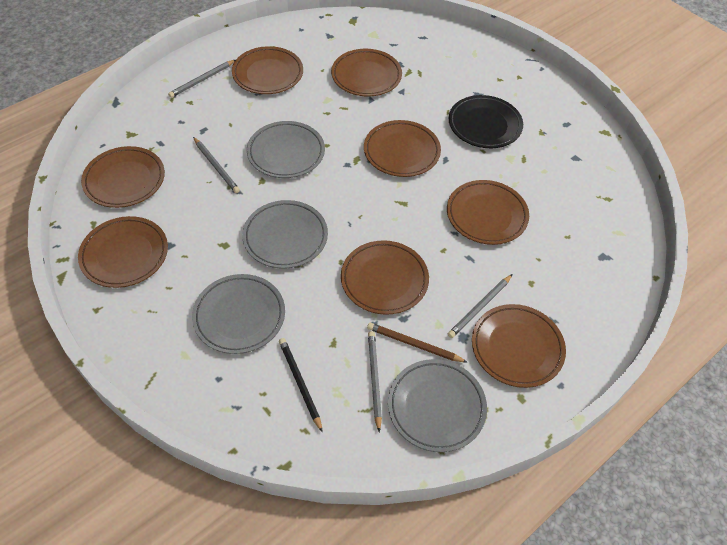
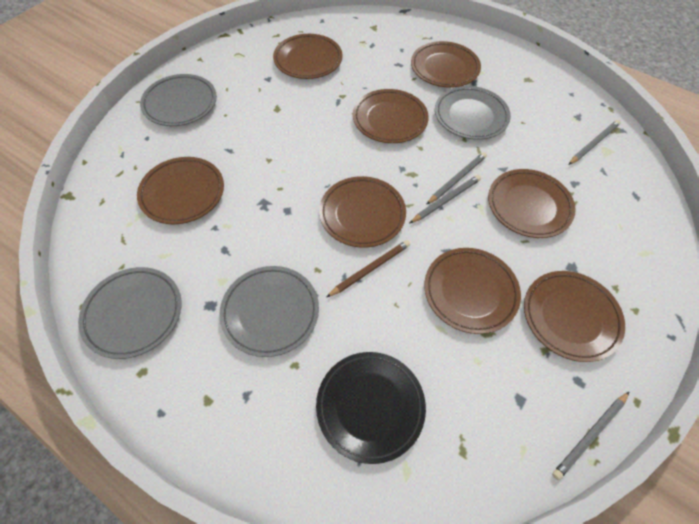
black pencil: 1 -> 0

